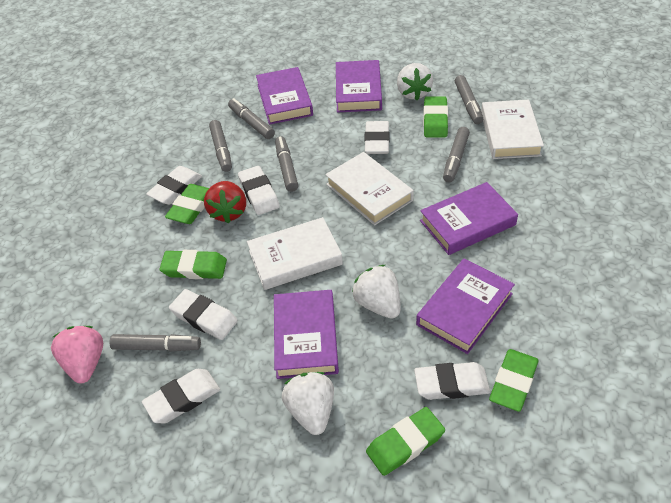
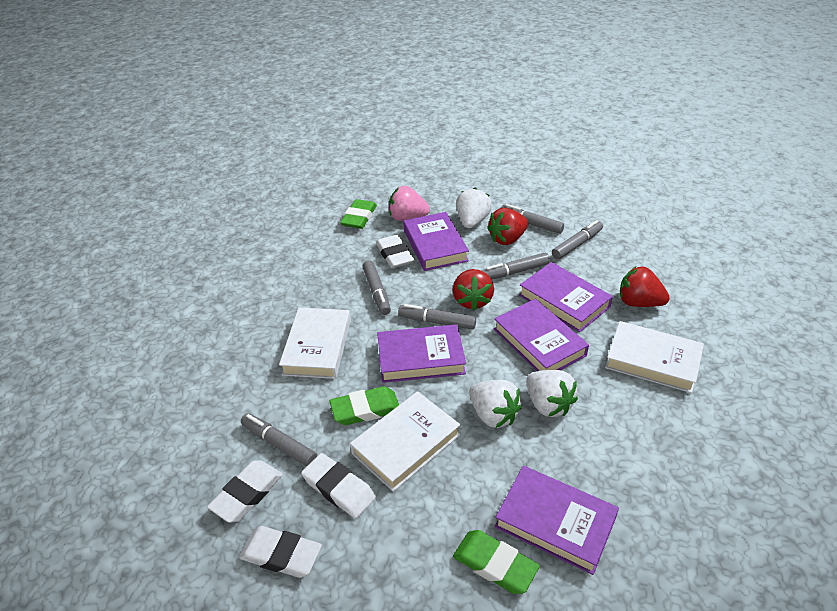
green eraser: 5 -> 3
red strawberry: 1 -> 3
white eraser: 6 -> 4

